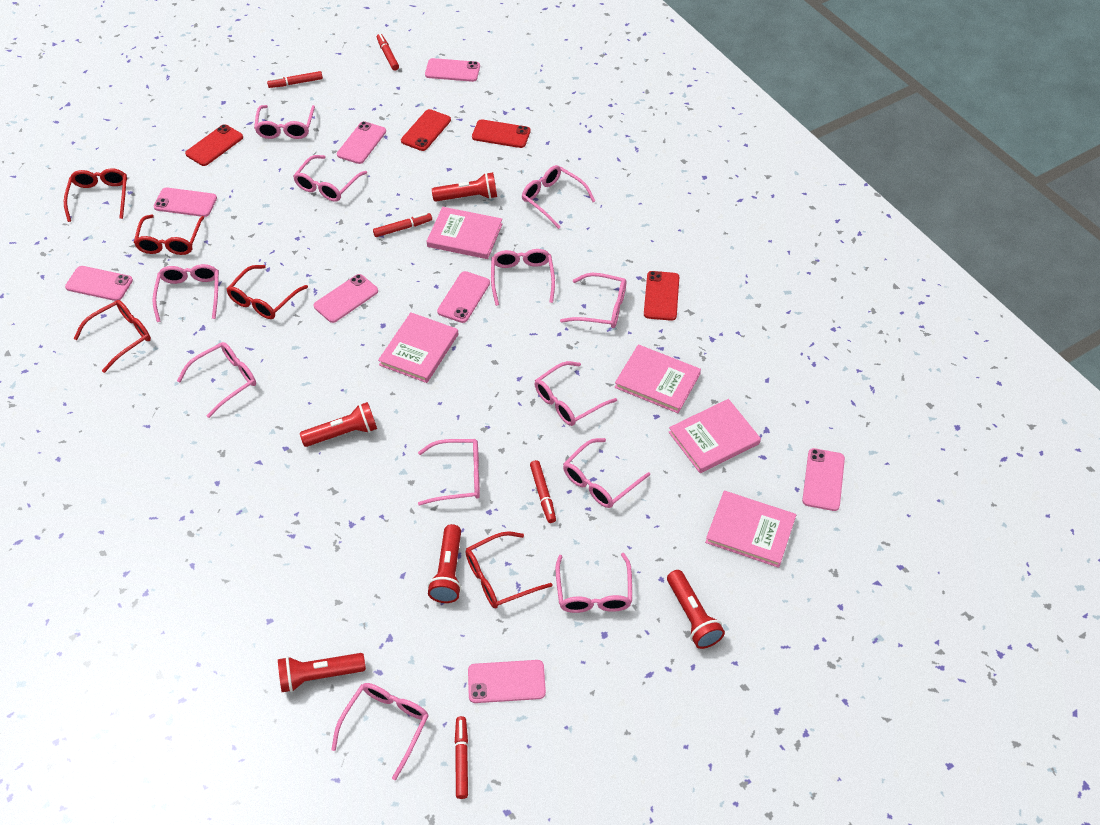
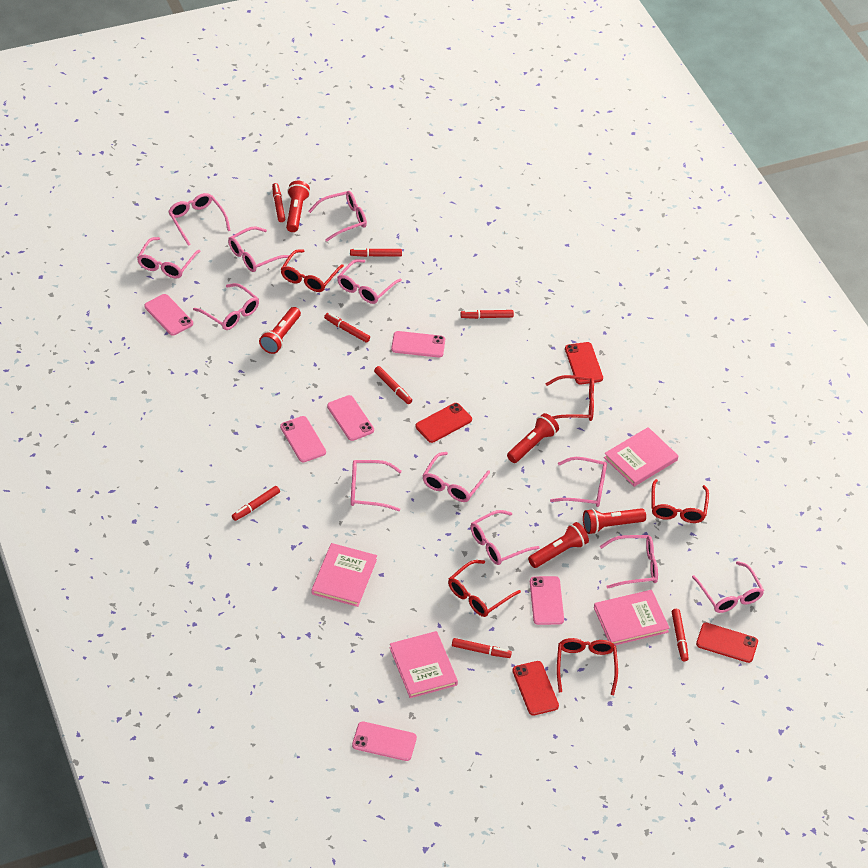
pink book: 5 -> 4
pink phone: 8 -> 6
red marker: 5 -> 8

